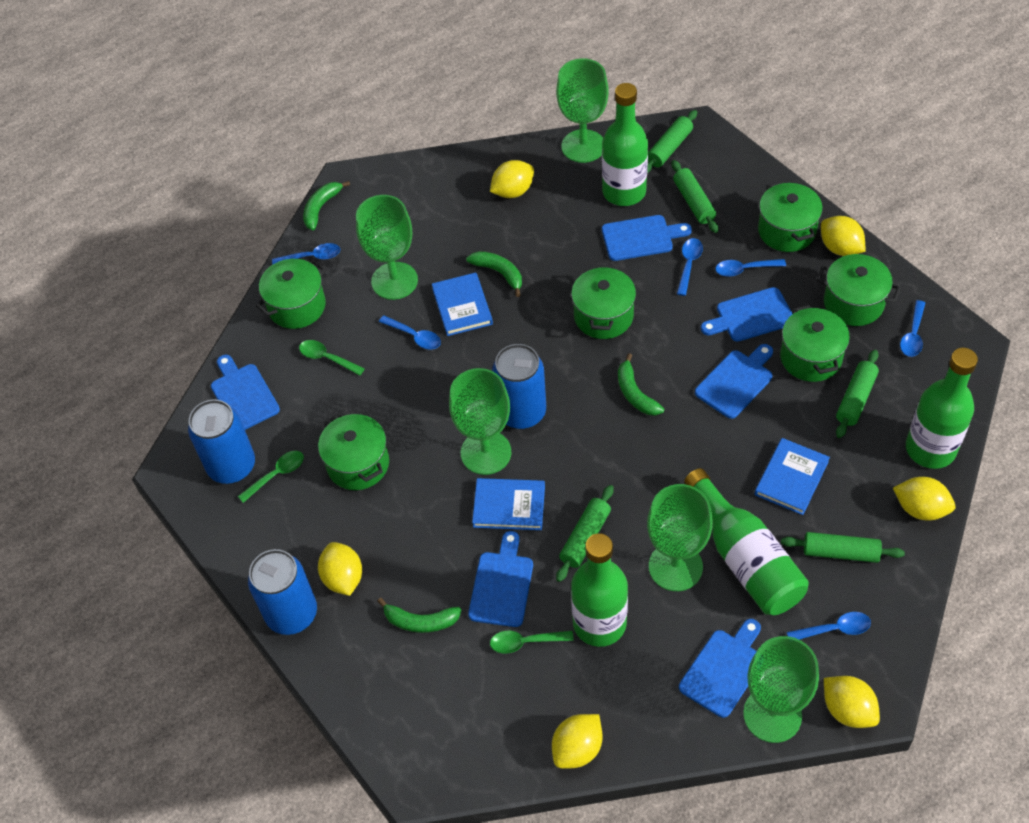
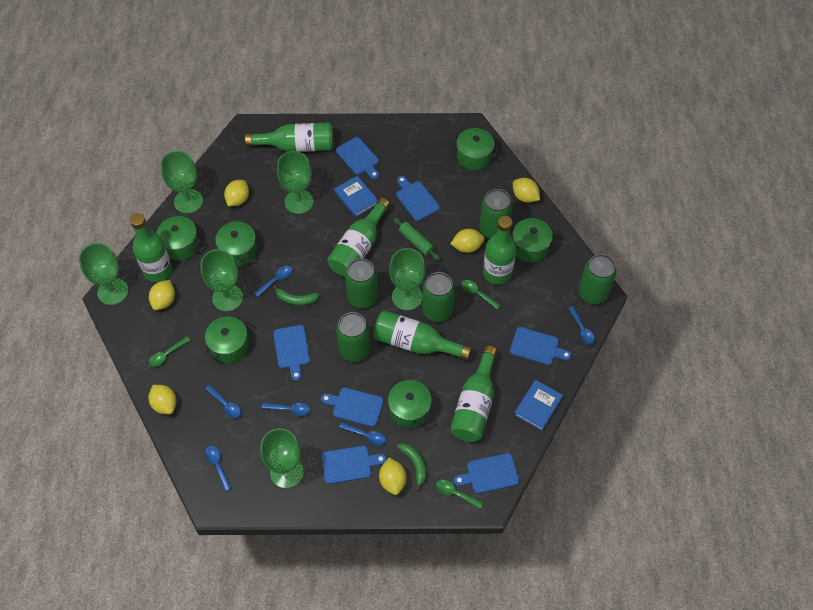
blue book: 3 -> 2
blue can: 3 -> 0
blue cutting board: 6 -> 7
green banana: 4 -> 2
green bottle: 4 -> 6
green can: 0 -> 5
green goblet: 5 -> 6
green rolling pin: 5 -> 1

